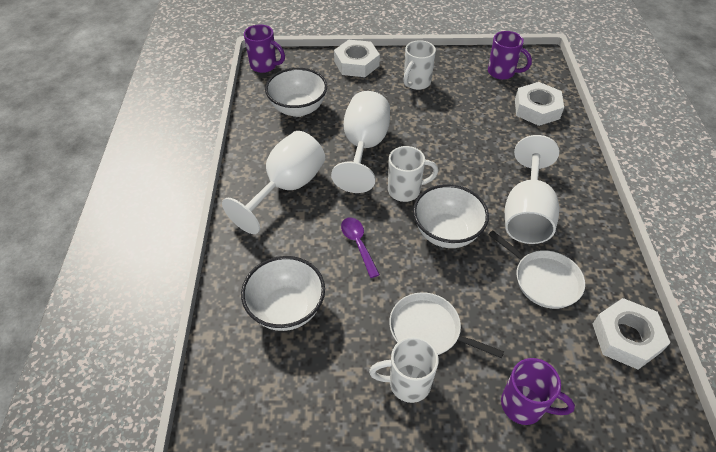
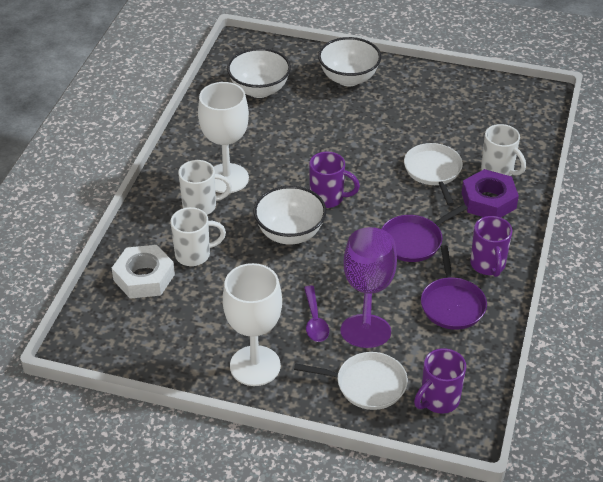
purple goblet: 0 -> 1
purple nut: 0 -> 1
purple pan: 0 -> 2
white goblet: 3 -> 2
white nut: 3 -> 1

